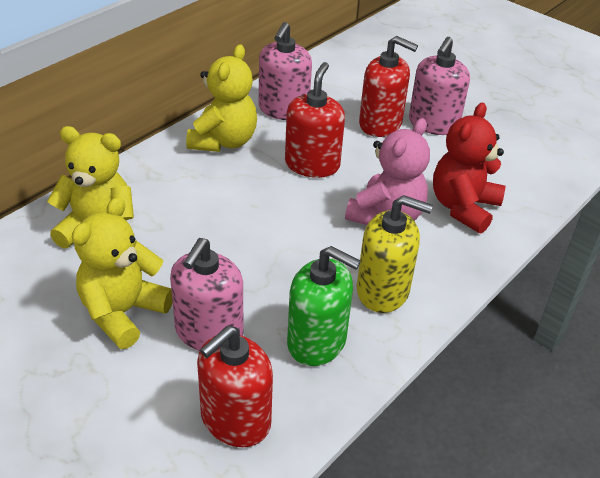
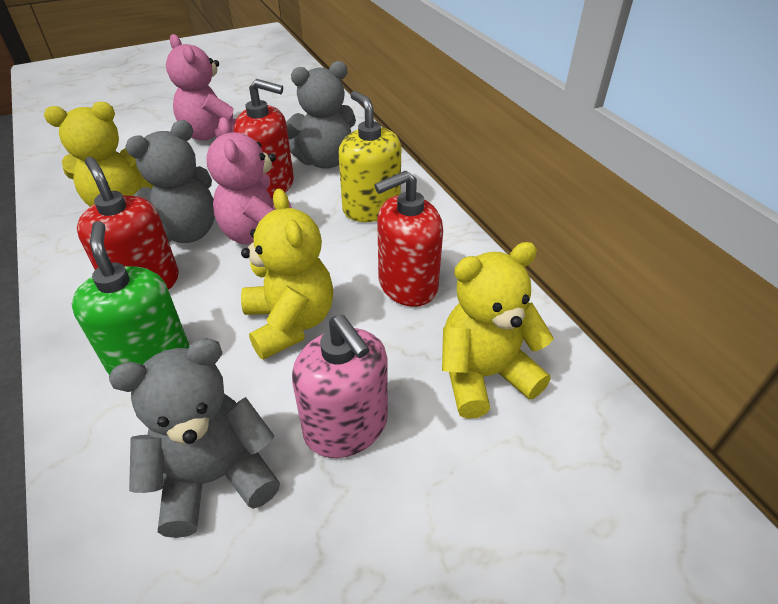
grey teddy bear: 0 -> 3
pink soap dispenser: 3 -> 1
pink teddy bear: 1 -> 2
red teddy bear: 1 -> 0

